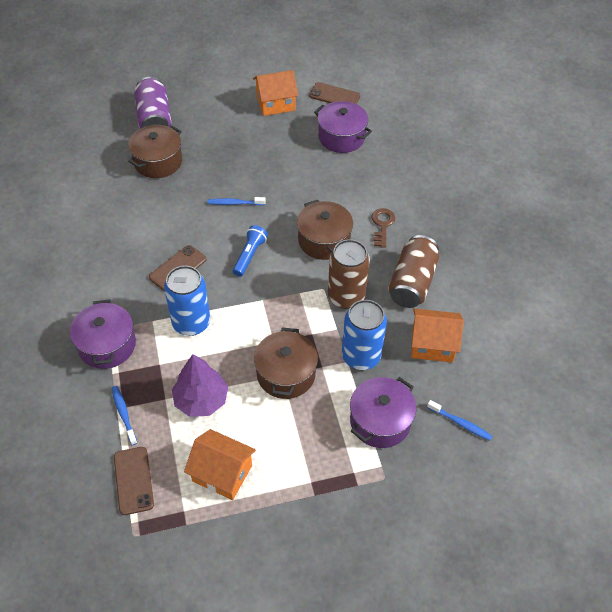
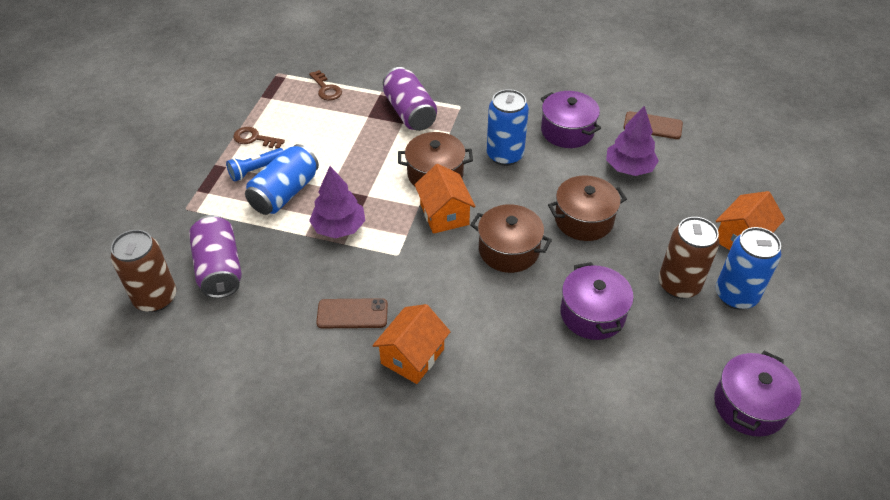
blue can: 2 -> 3
blue toothbrush: 3 -> 0
brown key: 1 -> 2
brown phone: 3 -> 2
purple can: 1 -> 2
purple tree: 1 -> 2

